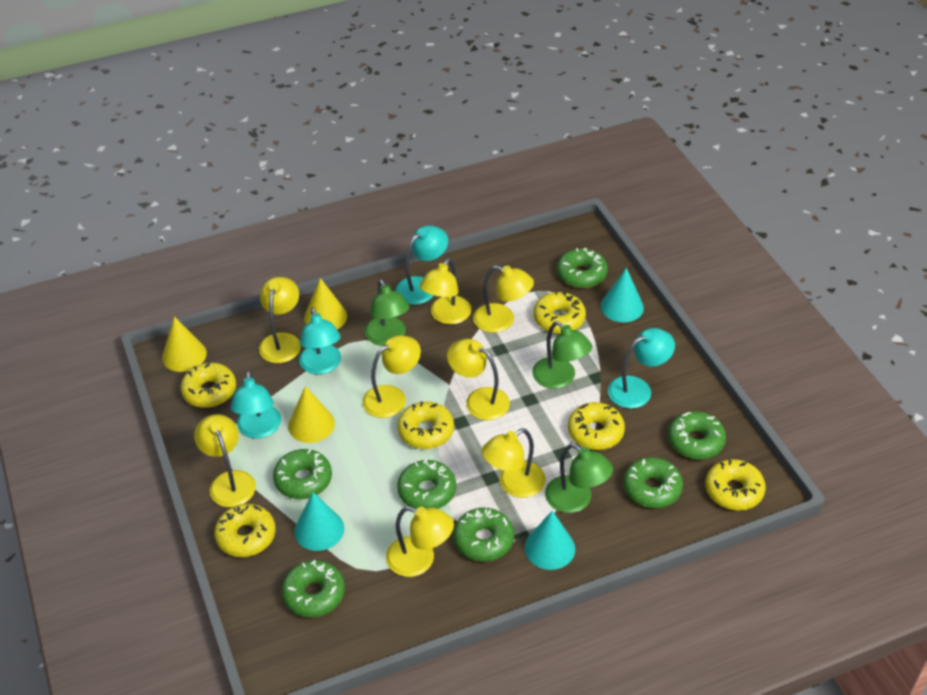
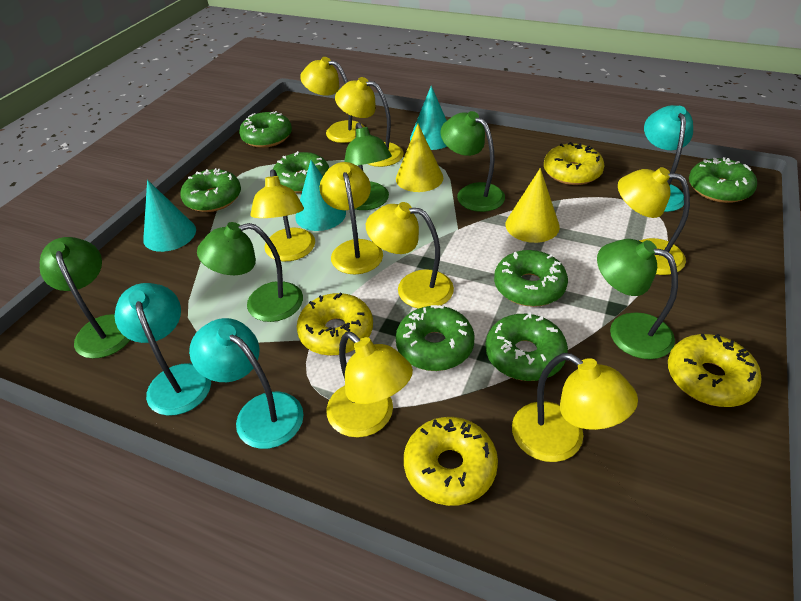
green lamp: 3 -> 5
turquoise lamp: 4 -> 3
yellow cone: 3 -> 2
yellow donut: 6 -> 4

